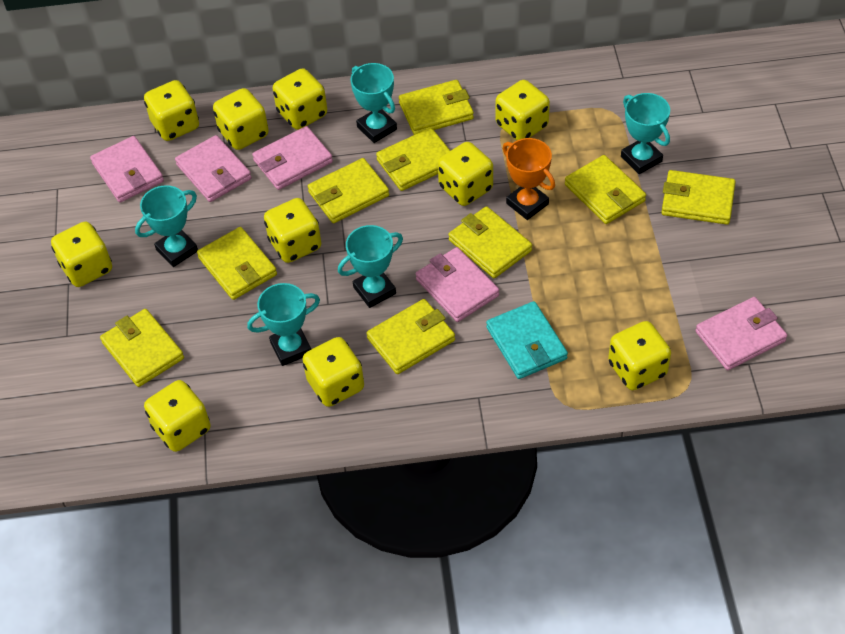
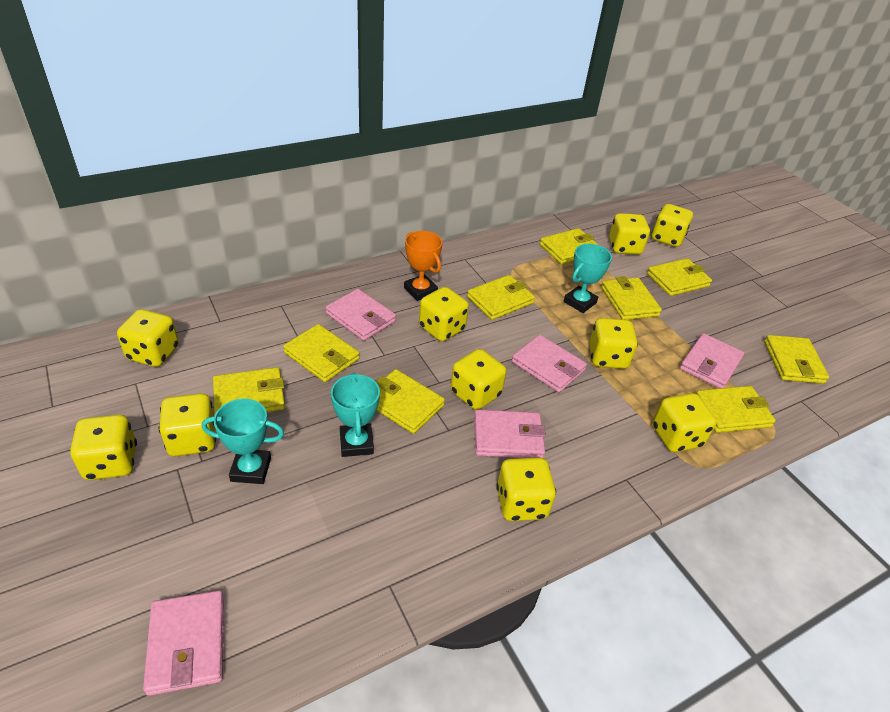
turquoise trophy: 5 -> 3
turquoise wallet: 1 -> 0

